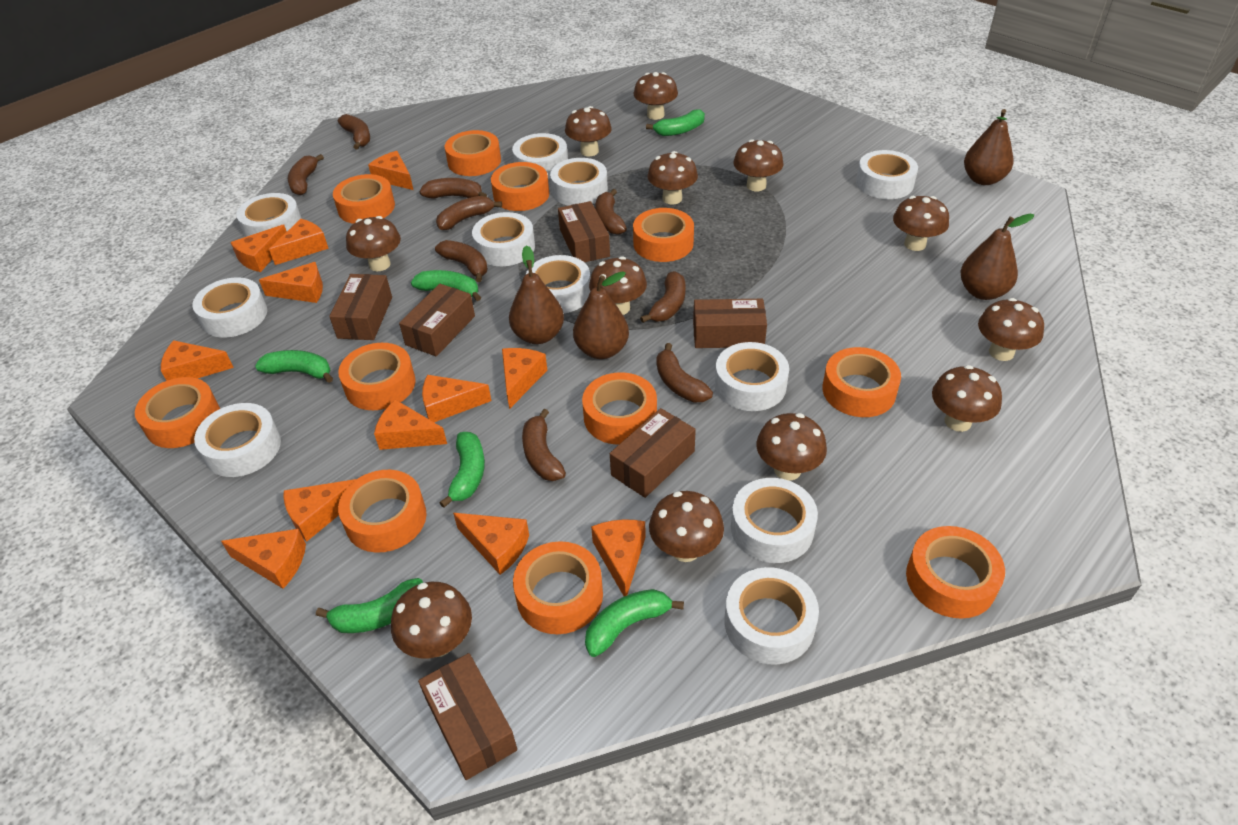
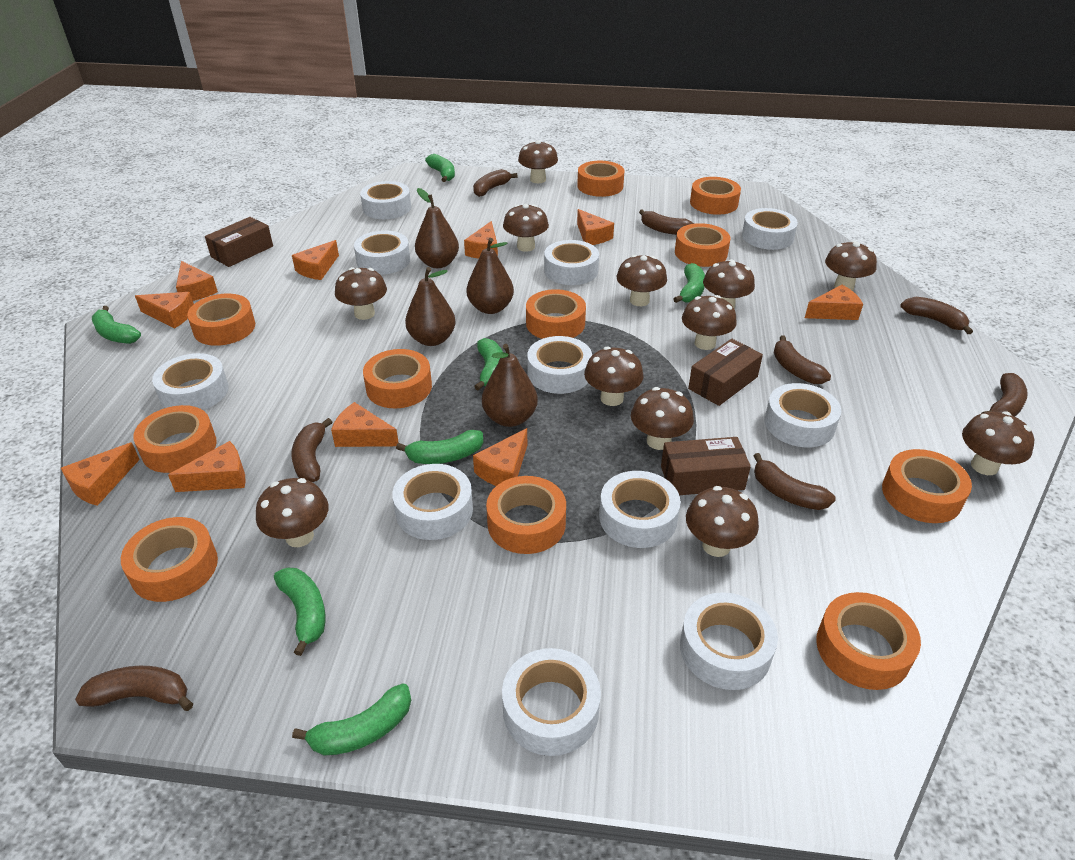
brown banana: 9 -> 8
brown box: 6 -> 3
green banana: 6 -> 7
orange cheese: 12 -> 10

